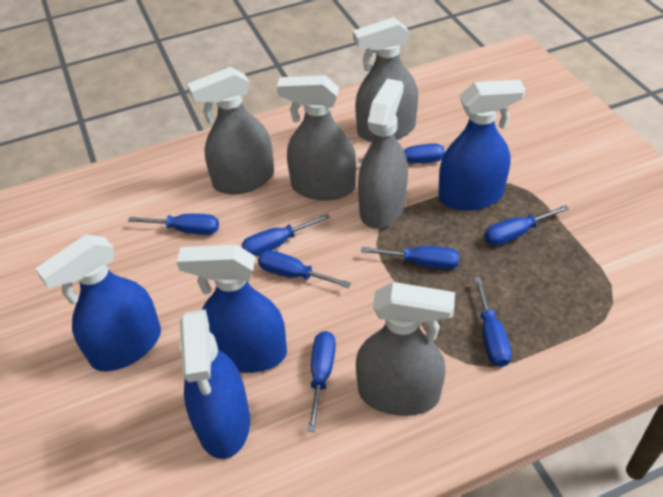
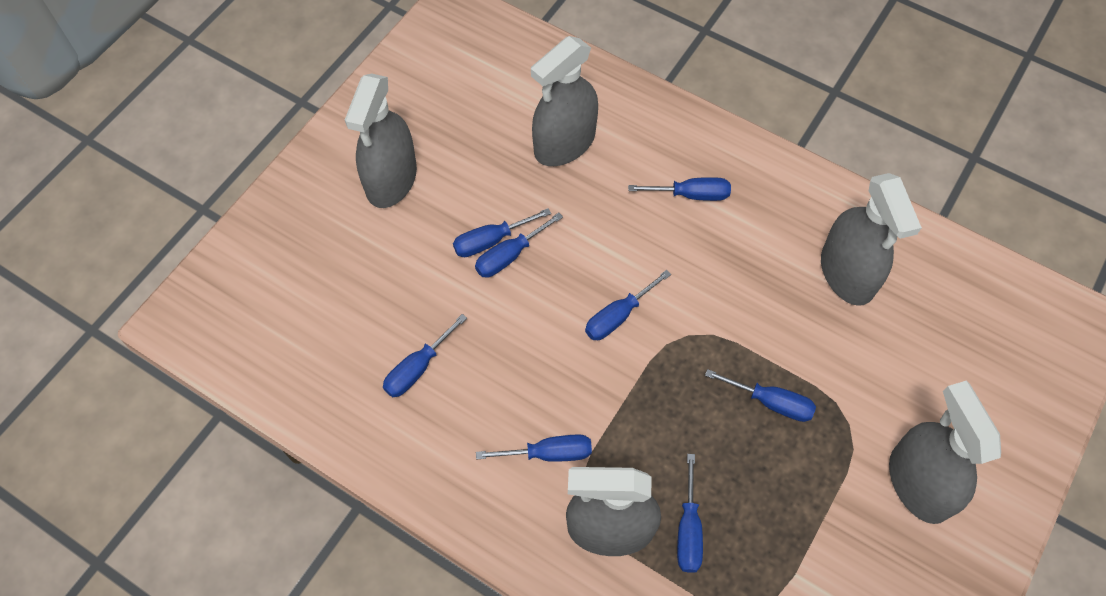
blue spray bottle: 4 -> 0

